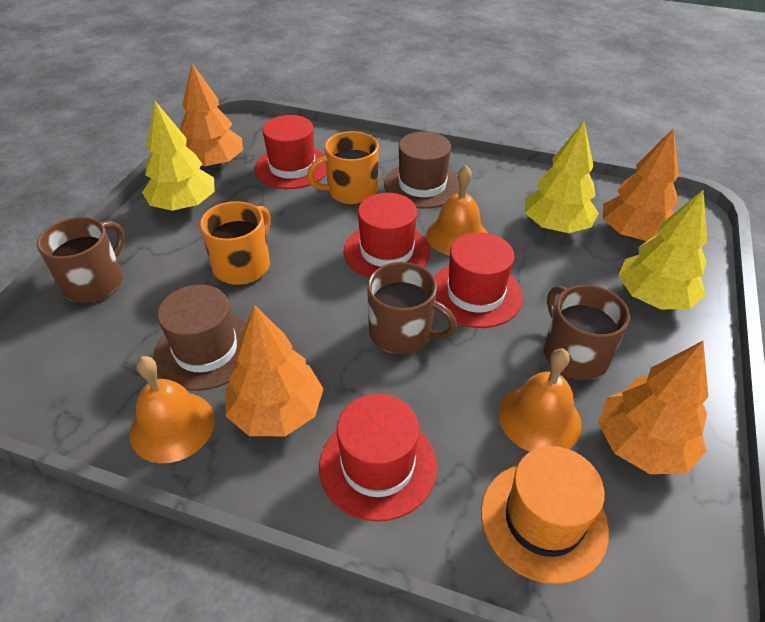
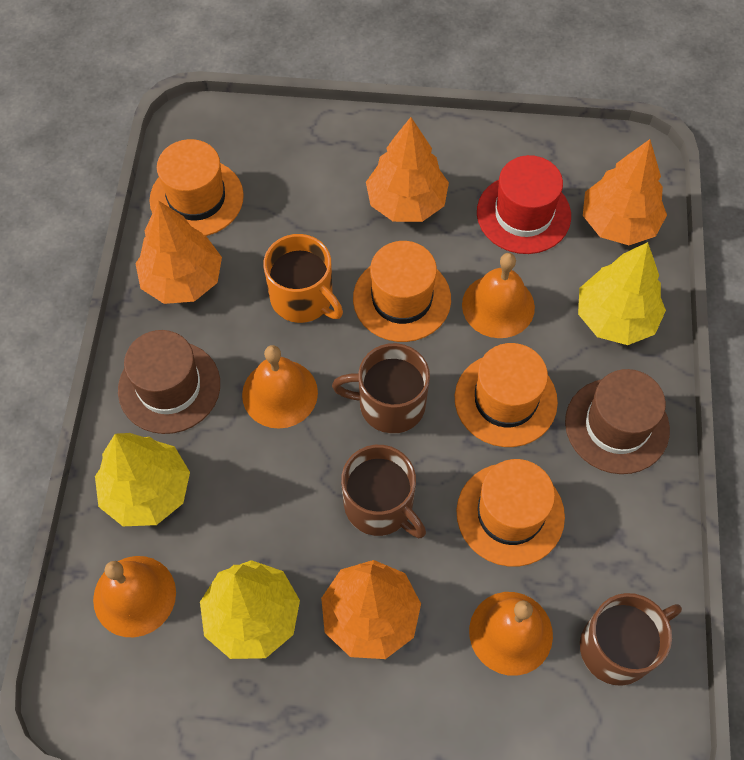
orange bell: 3 -> 4
orange hat: 1 -> 4
orange mug: 2 -> 1
red hat: 4 -> 1

